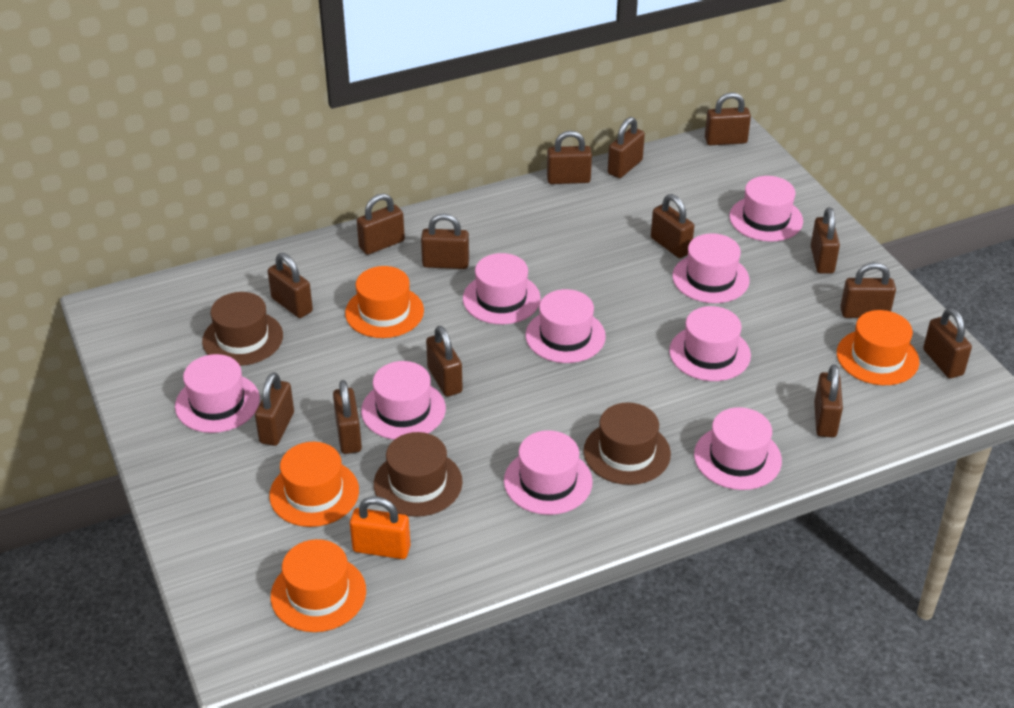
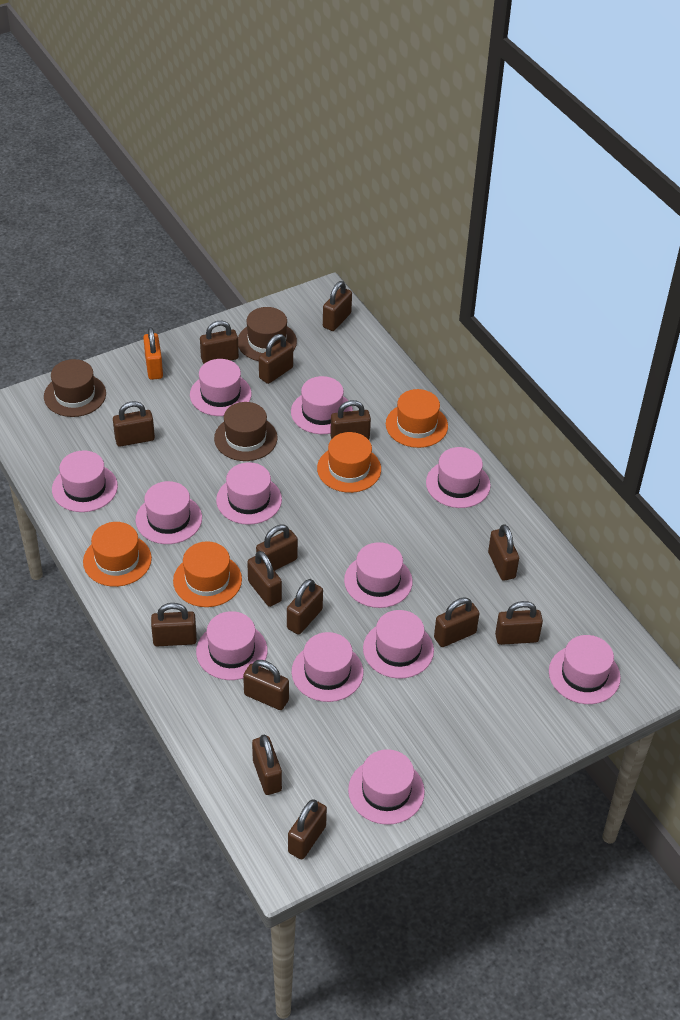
brown padlock: 14 -> 15
pink hat: 9 -> 12

